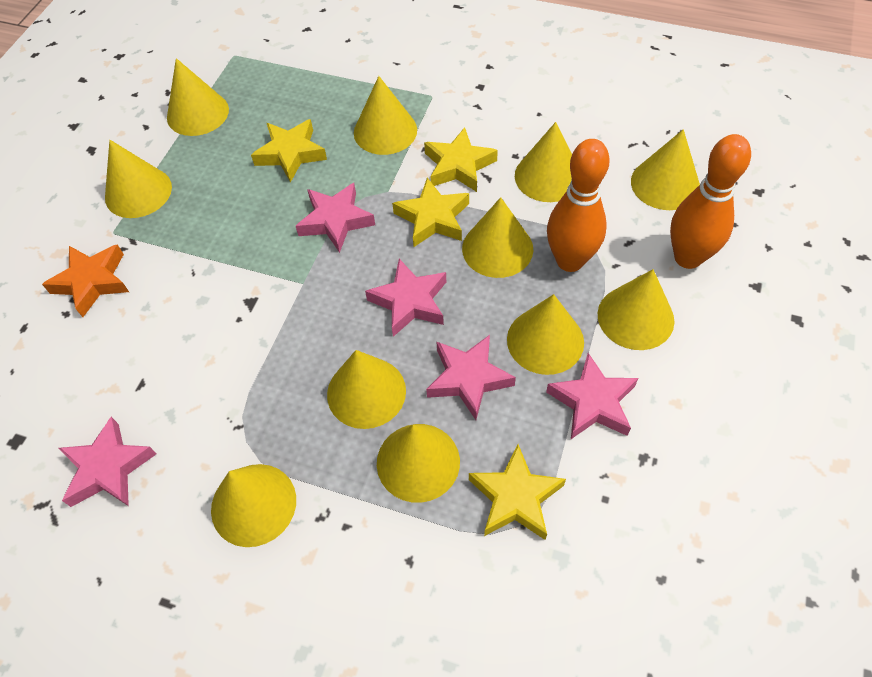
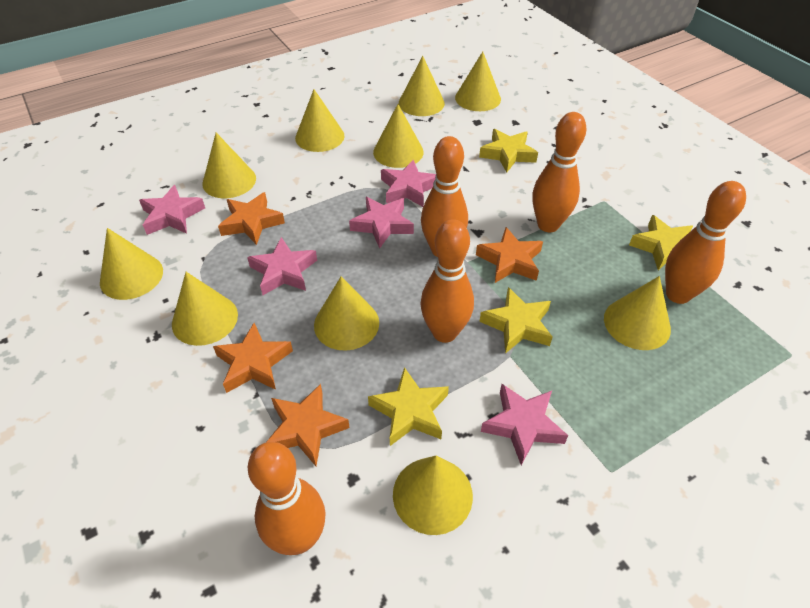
orange bowling pin: 2 -> 5
orange star: 1 -> 4
yellow cone: 11 -> 10

